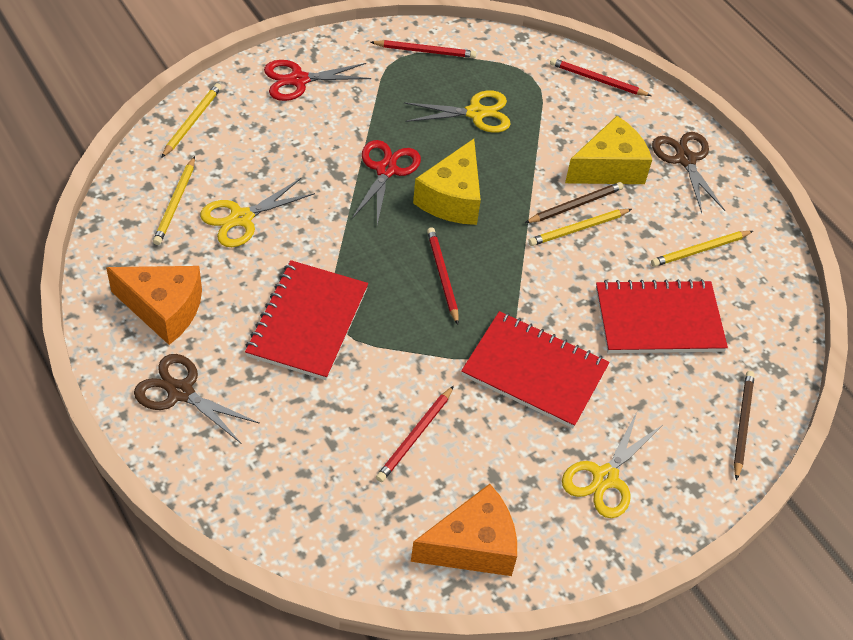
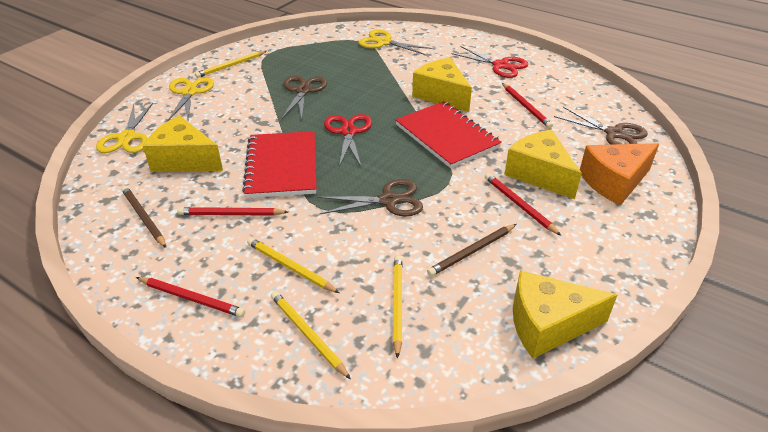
brown scissors: 2 -> 3
orange cheese: 2 -> 1
red notebook: 3 -> 2
yellow cheese: 2 -> 4

